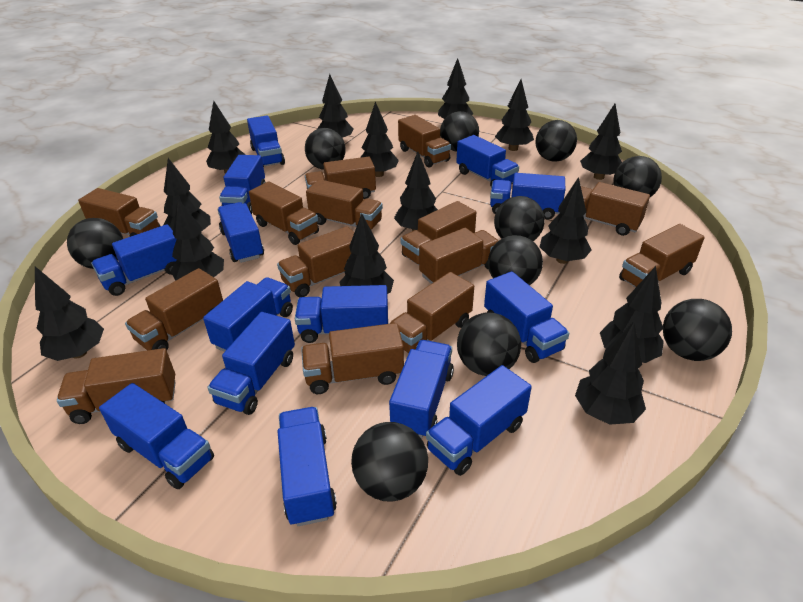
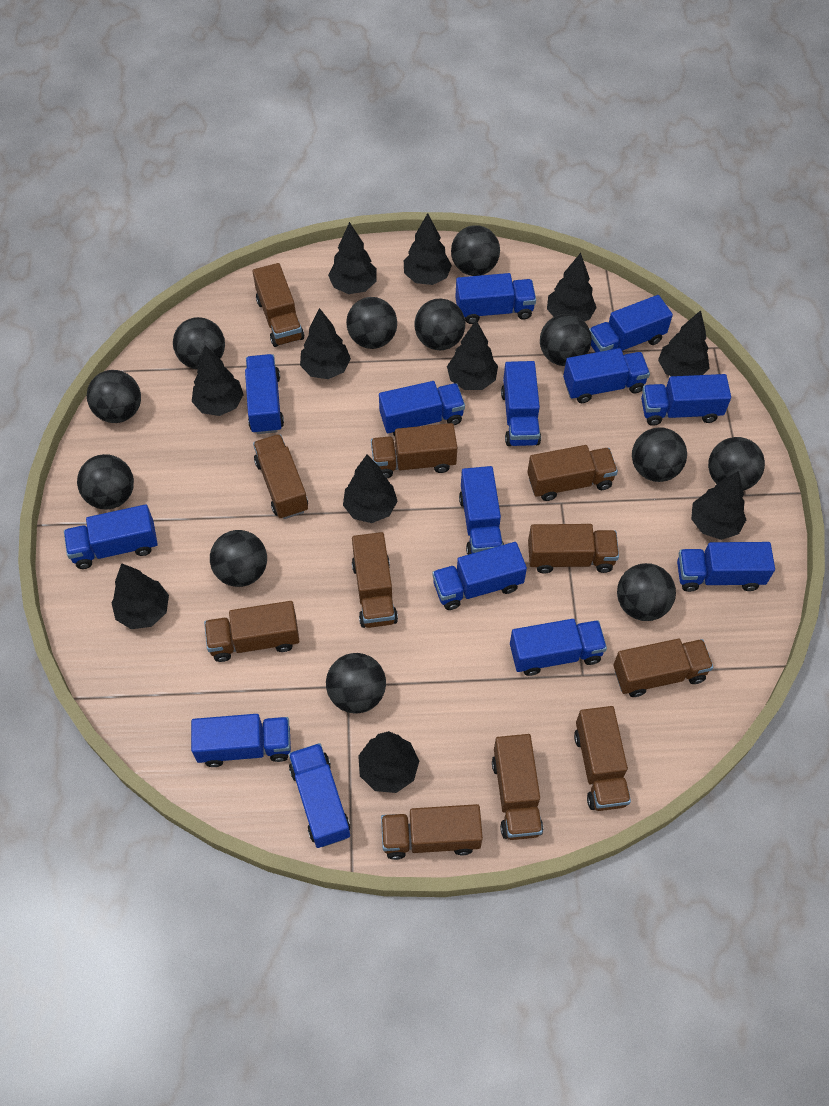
black ball: 10 -> 12
black tree: 14 -> 11
brown truck: 14 -> 11

